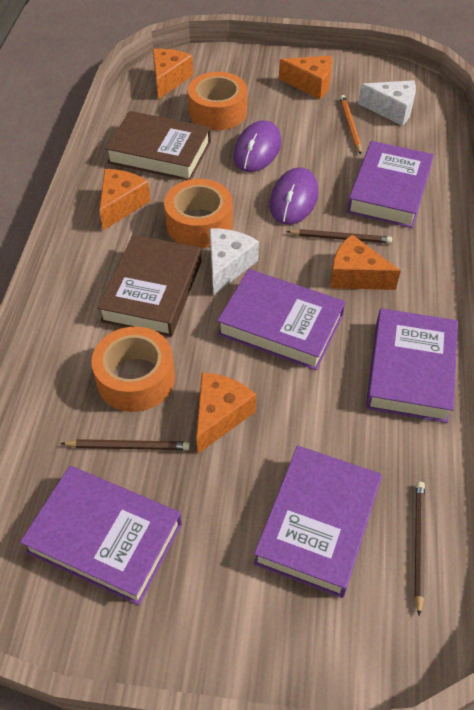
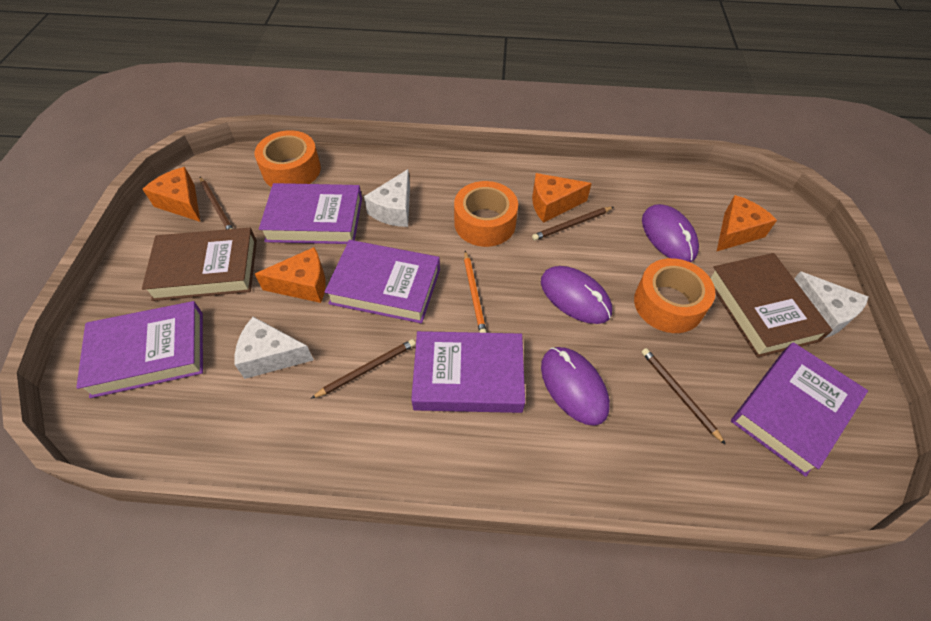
brown pencil: 3 -> 4
orange cheese: 5 -> 4
purple mouse: 2 -> 3
white cheese: 2 -> 3

